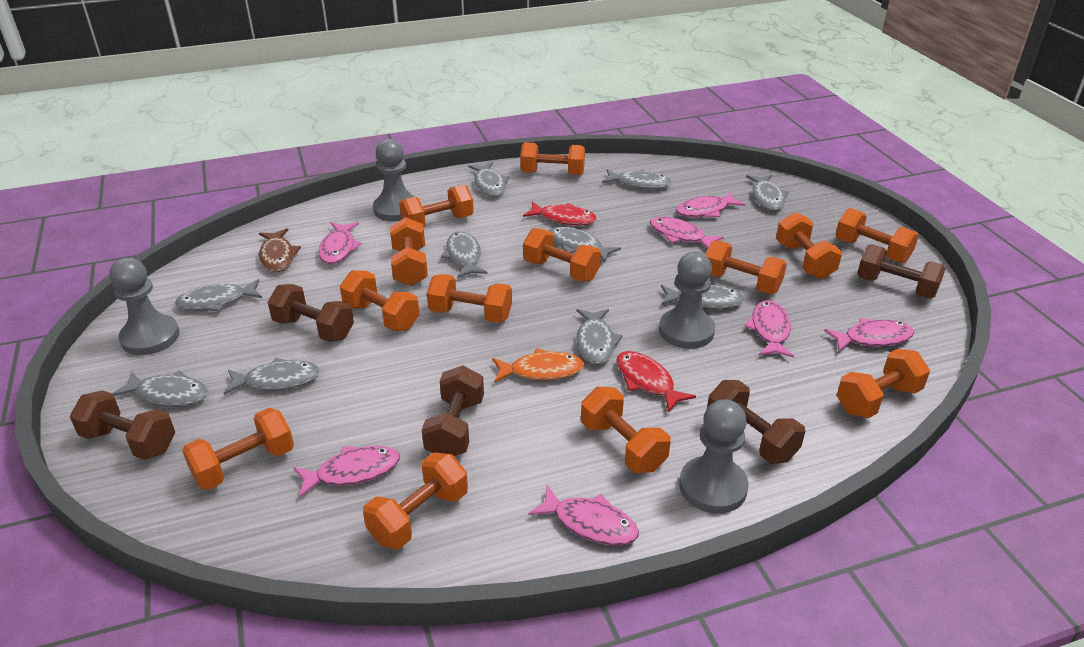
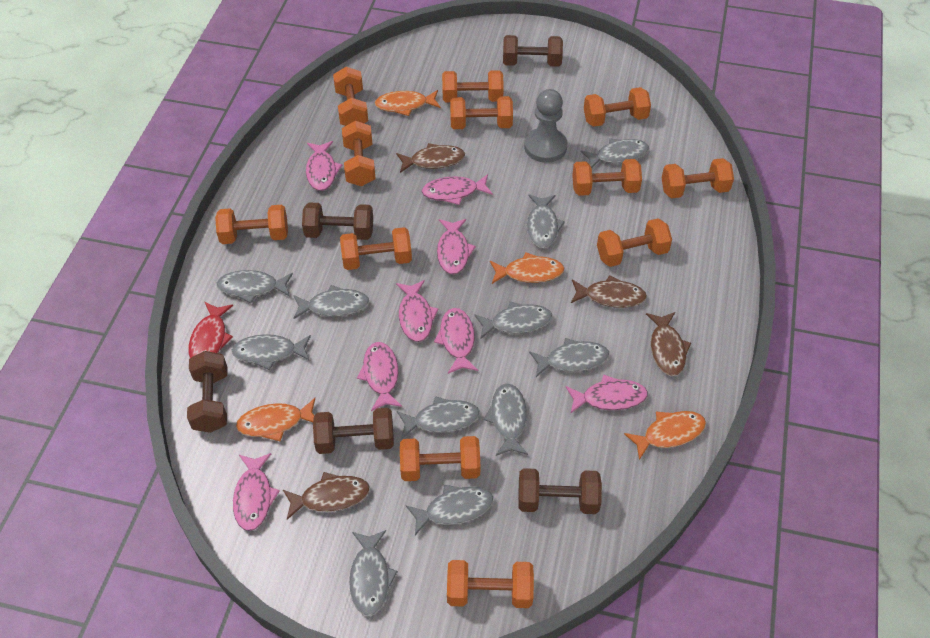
brown fish: 1 -> 4
grey fish: 10 -> 11
grey pawn: 4 -> 1
orange dumbbell: 13 -> 12
orange fish: 1 -> 4
pink fish: 7 -> 8
red fish: 2 -> 1

